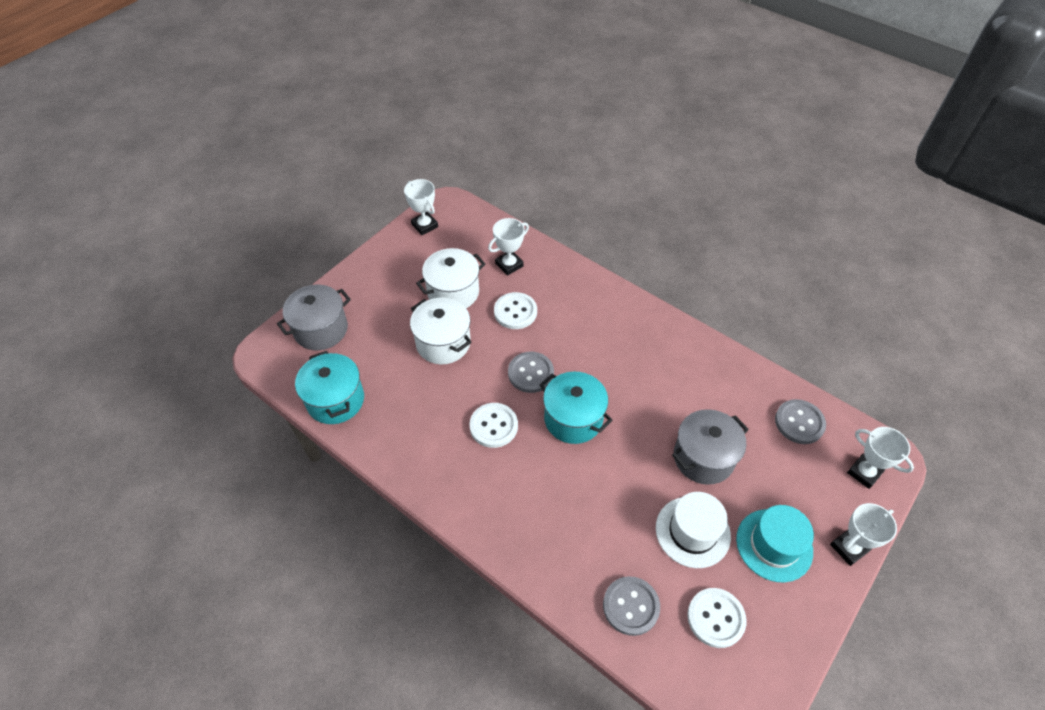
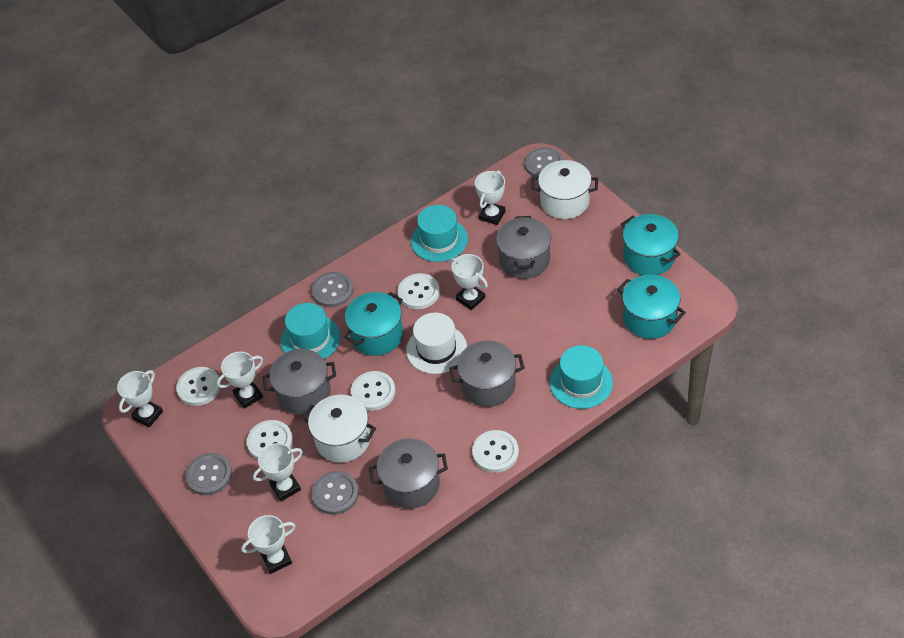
grey button: 3 -> 4
grey pot: 2 -> 4
turquoise hat: 1 -> 3
turquoise pot: 2 -> 3
white button: 3 -> 5
white trophy: 4 -> 6

